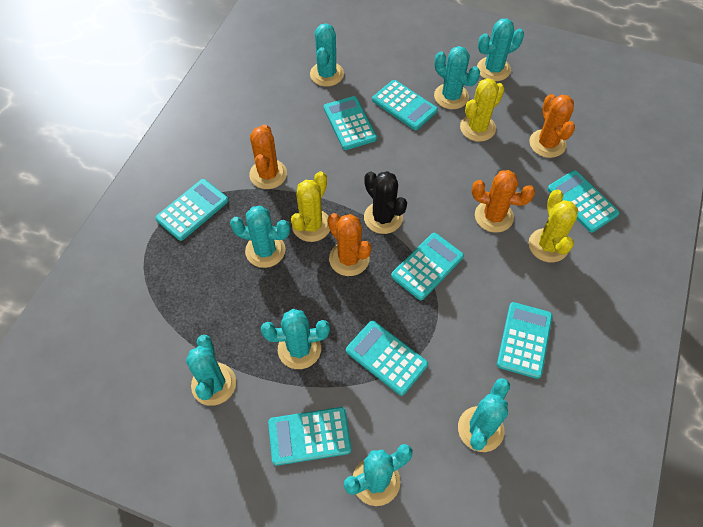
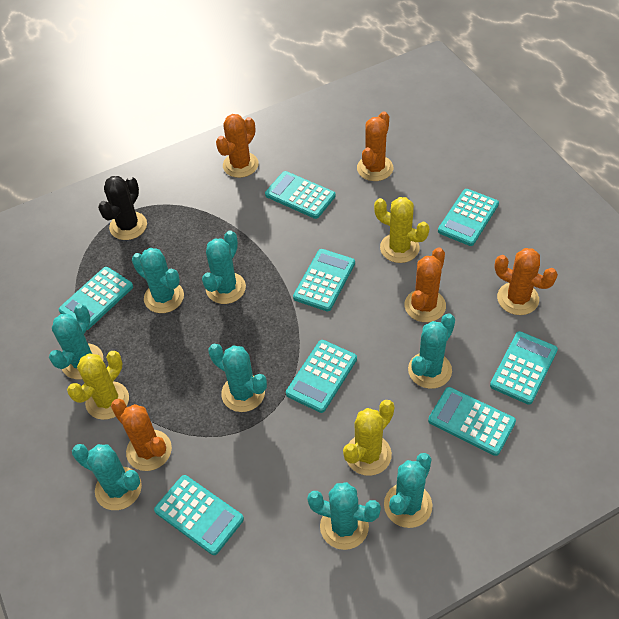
orange cactus: 4 -> 5

